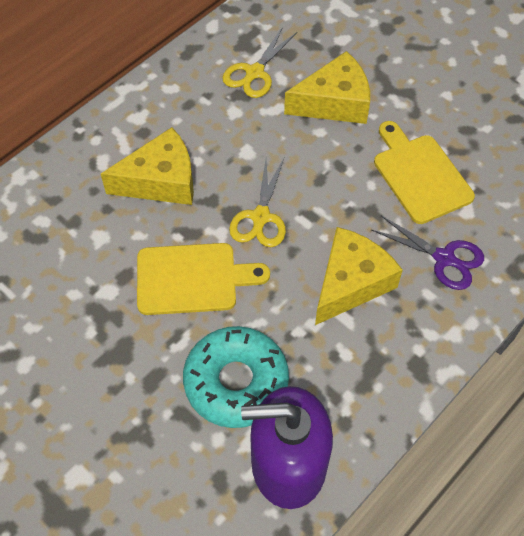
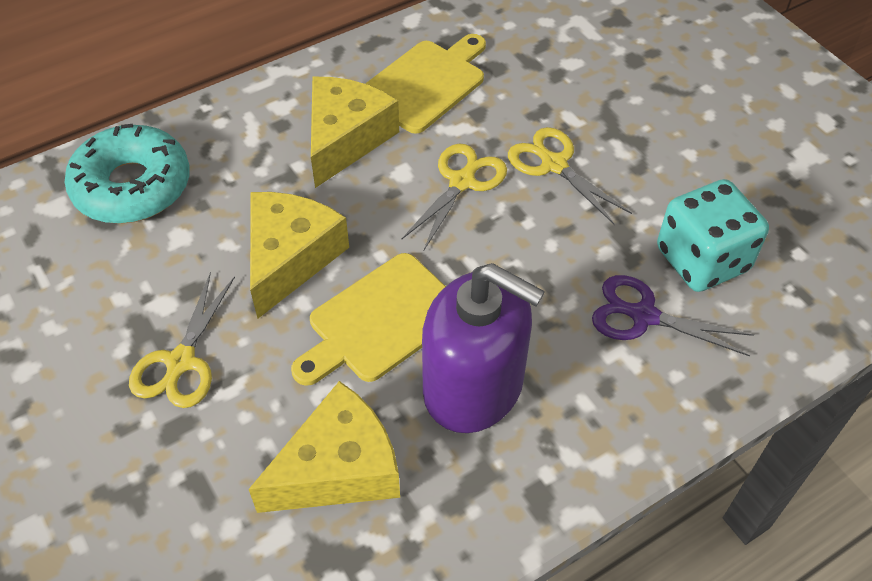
turquoise dice: 0 -> 1
yellow scissors: 2 -> 3

